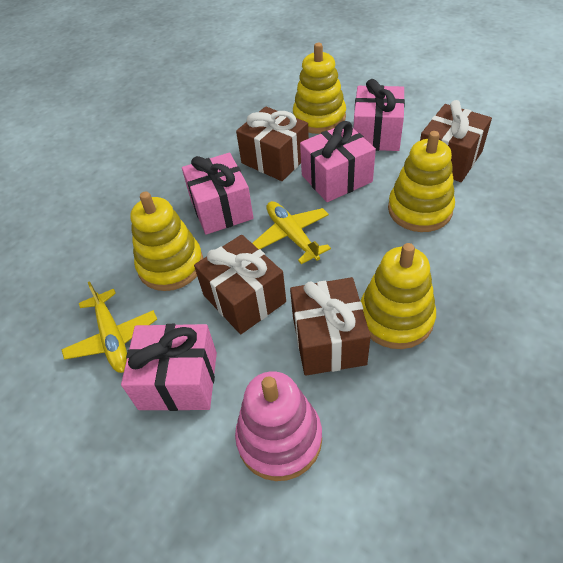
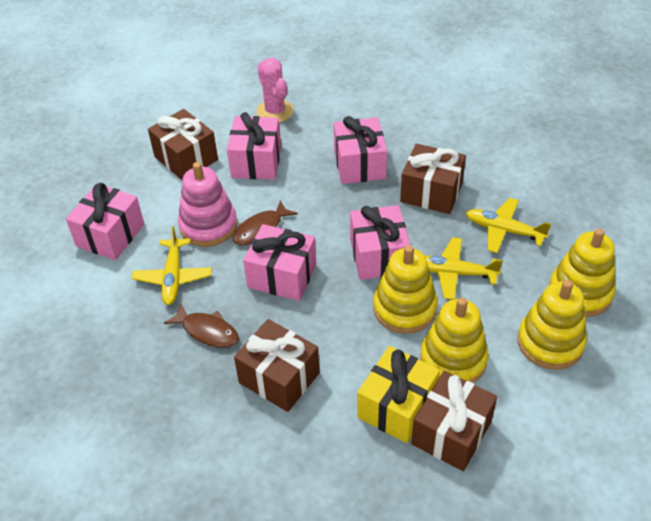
brown fish: 0 -> 2
pink cactus: 0 -> 1
pink gift: 4 -> 5
yellow gift: 0 -> 1
yellow plane: 2 -> 3

